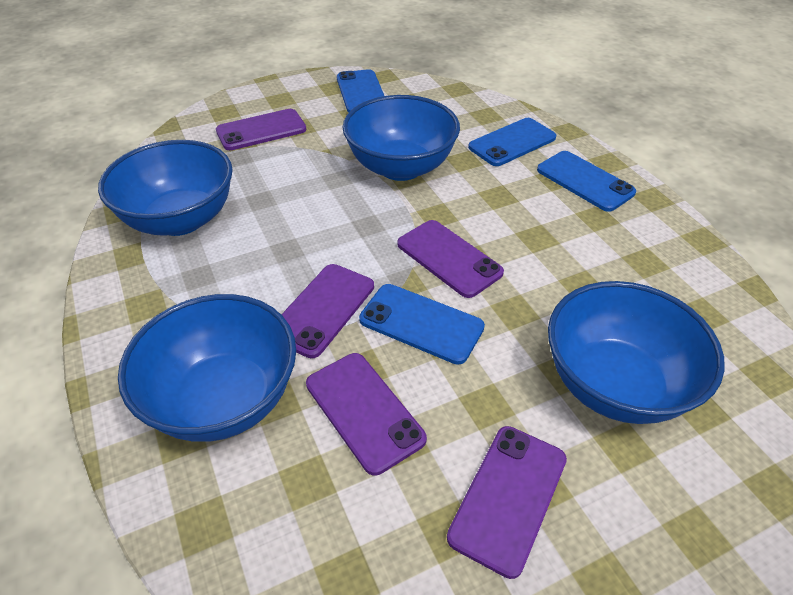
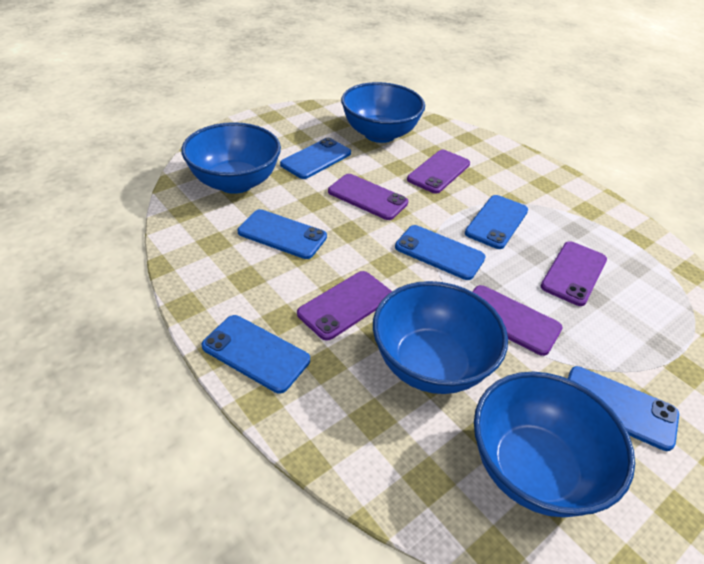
blue phone: 4 -> 6

